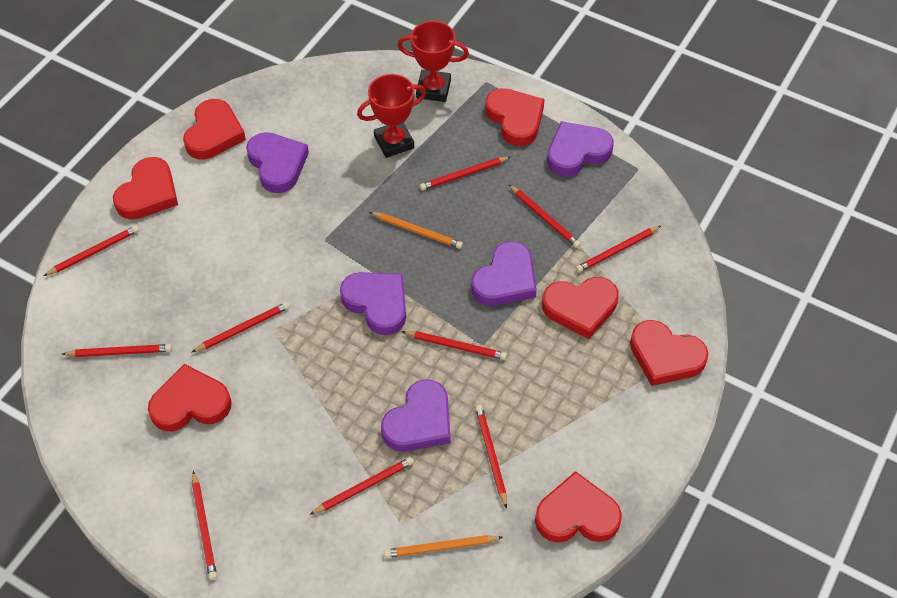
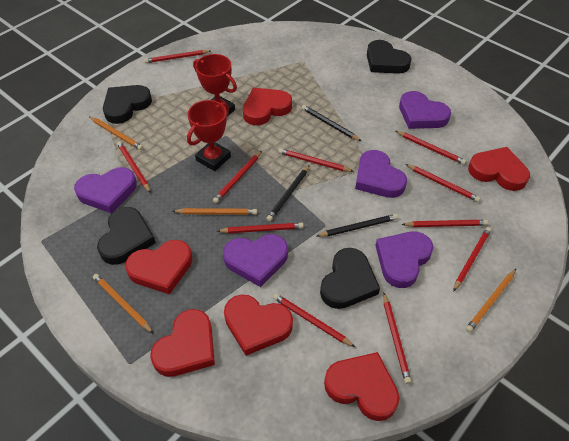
black heart: 0 -> 4
black pencil: 0 -> 3
orange pencil: 2 -> 4
red heart: 7 -> 6
red pencil: 10 -> 11

